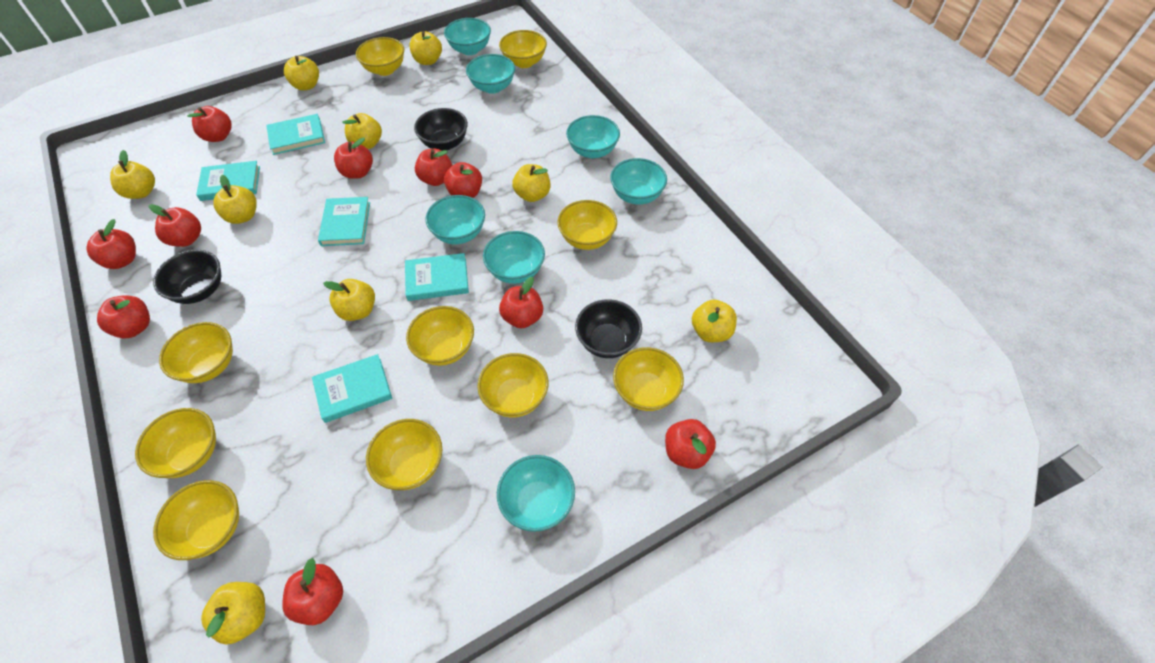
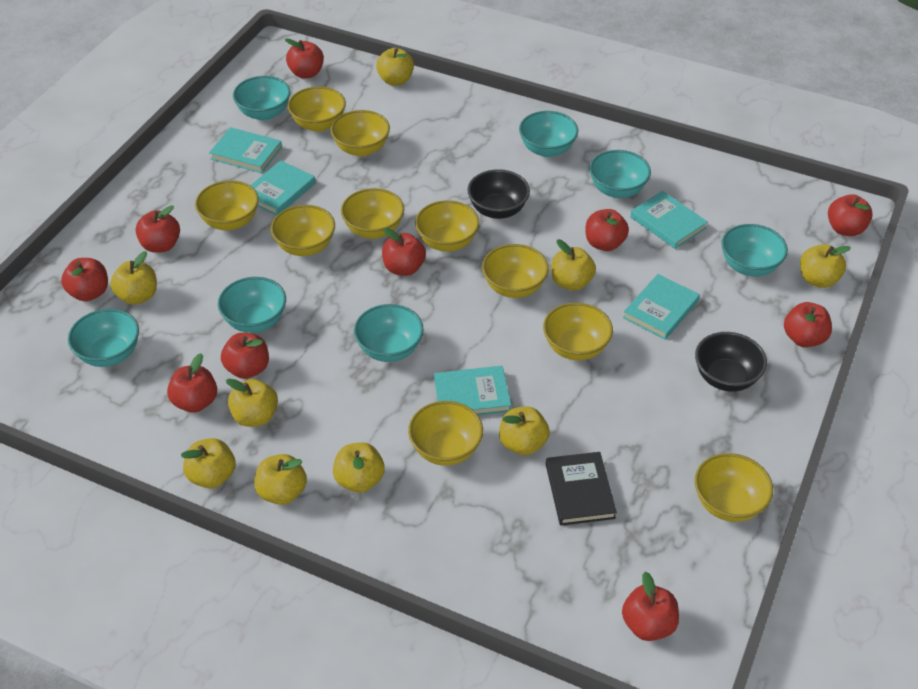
black book: 0 -> 1
black bowl: 3 -> 2

